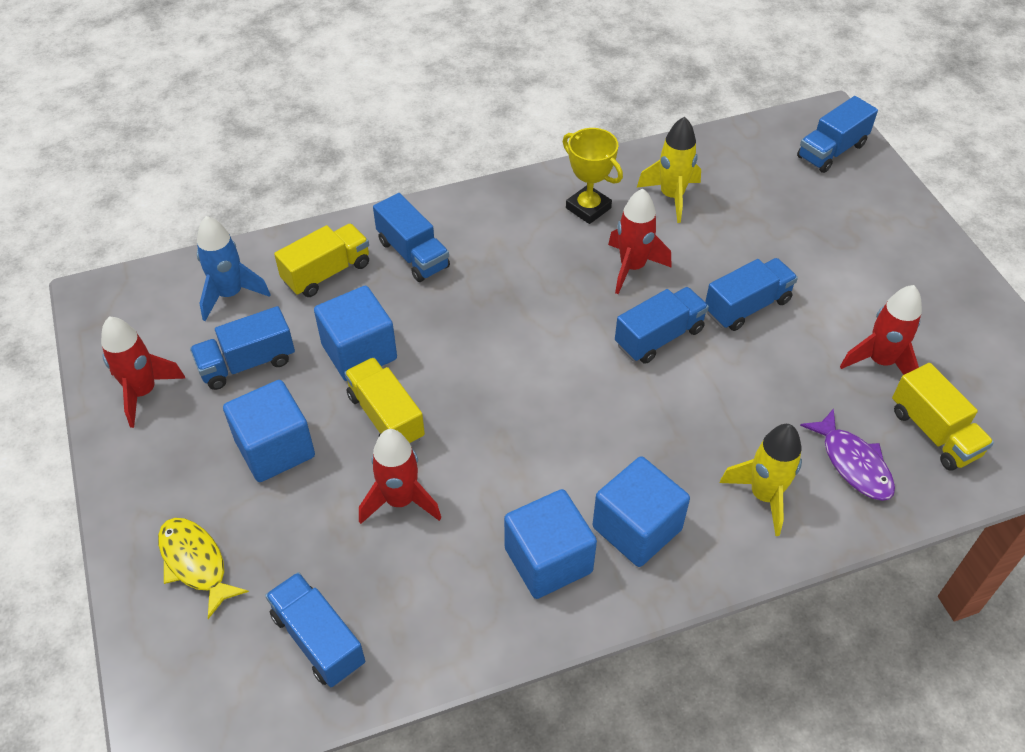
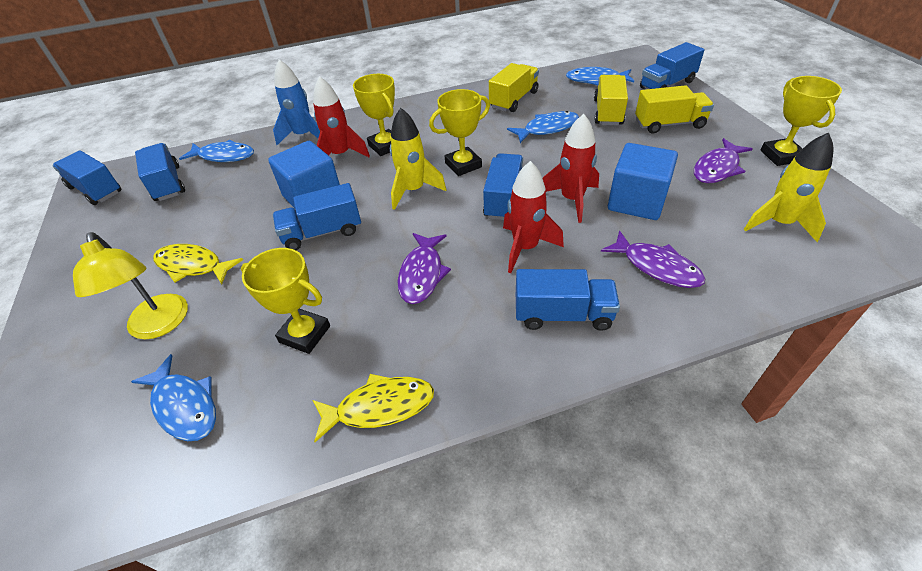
blue cube: 4 -> 2
blue fish: 0 -> 4
purple fish: 1 -> 3
red rocket: 4 -> 3
yellow fish: 1 -> 2
yellow lamp: 0 -> 1
yellow trophy: 1 -> 4

